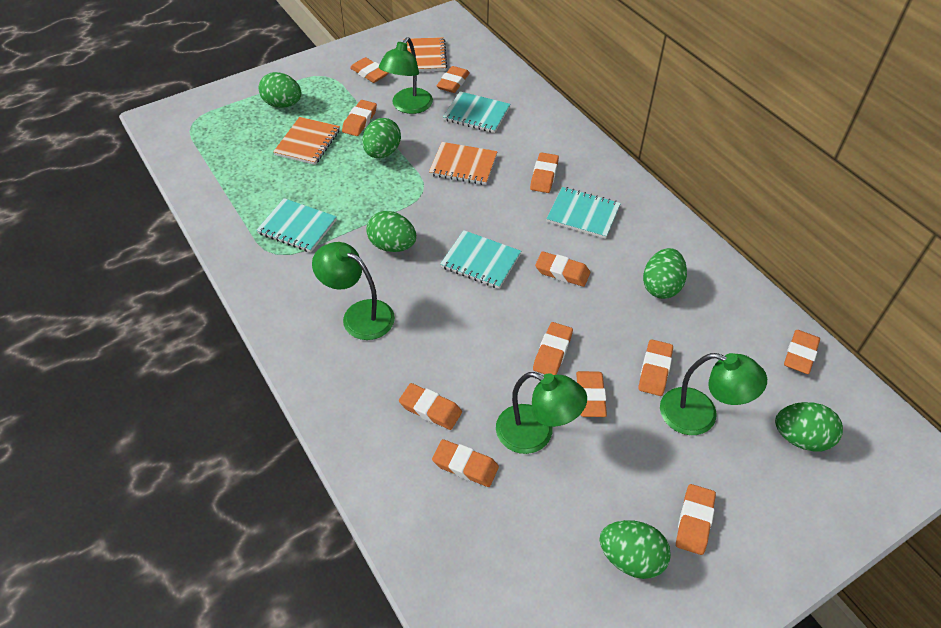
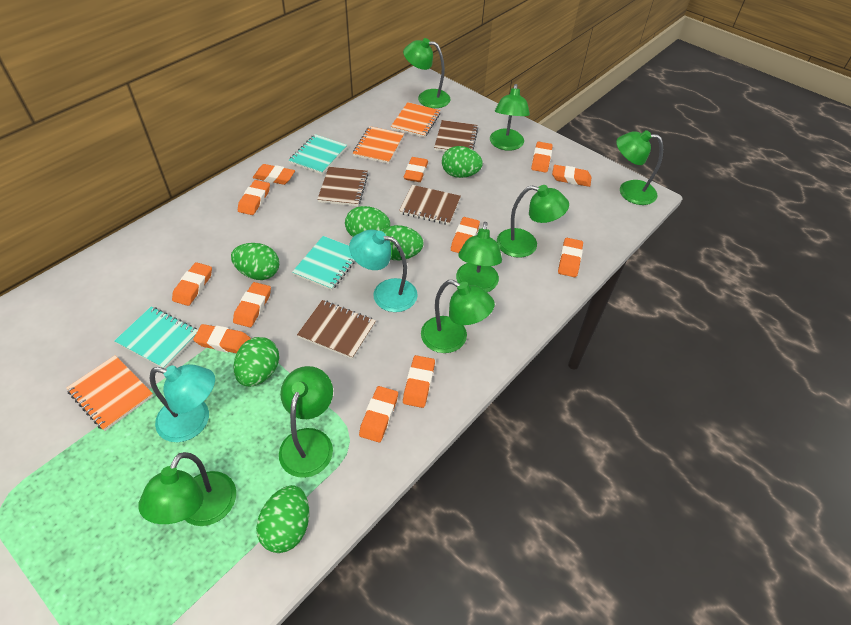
brown notebook: 0 -> 4
green lamp: 4 -> 8
turquoise lamp: 0 -> 2
turquoise notebook: 4 -> 3

